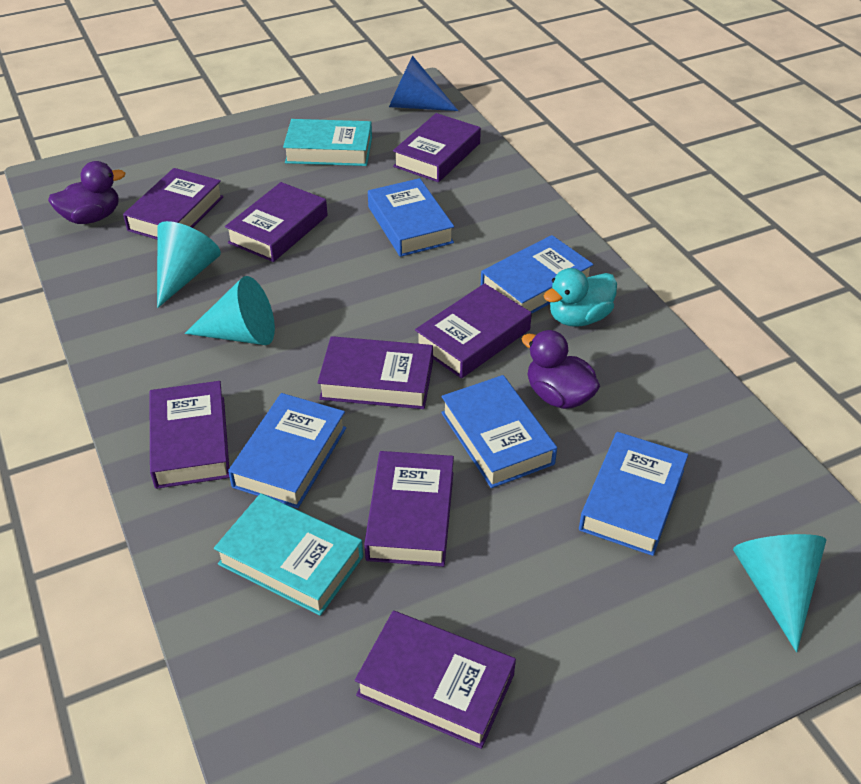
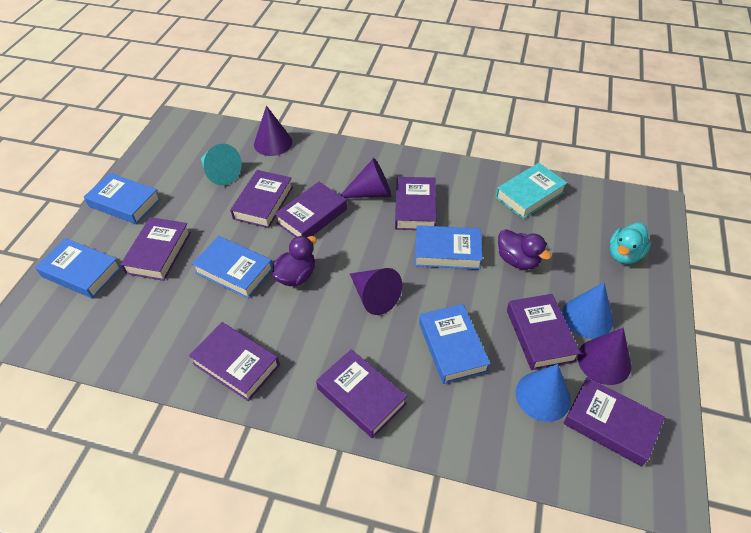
blue cone: 1 -> 2
purple cone: 0 -> 4
turquoise book: 2 -> 1
turquoise cone: 3 -> 1

